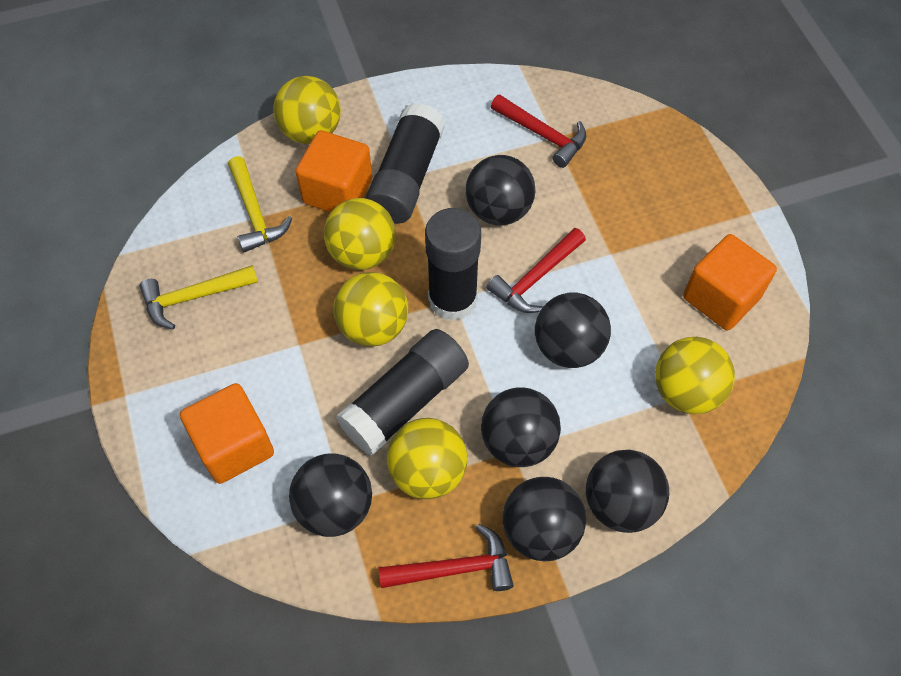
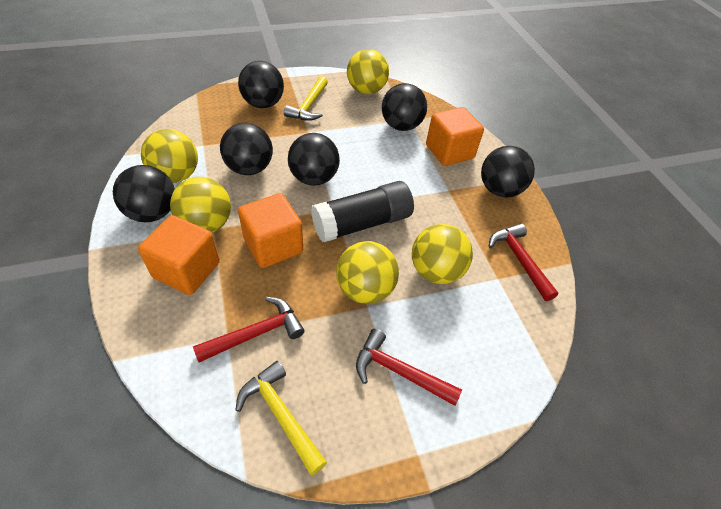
black glue stick: 3 -> 1

